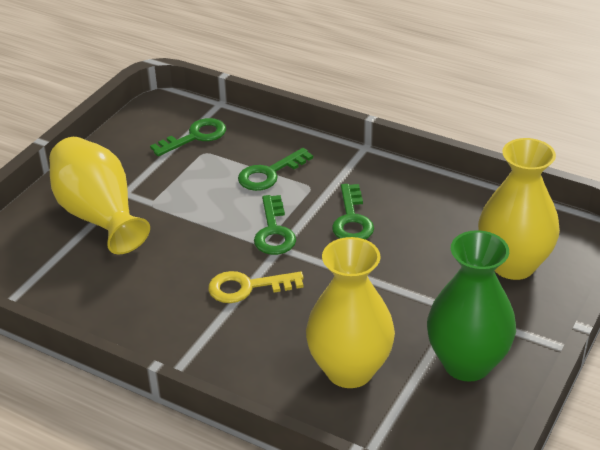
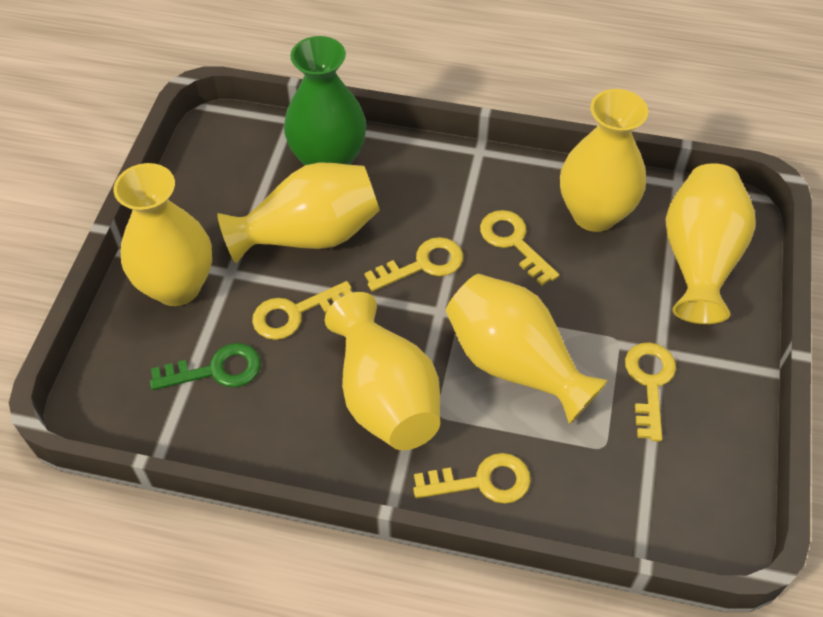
green key: 4 -> 1
yellow key: 1 -> 5
yellow vase: 3 -> 6

